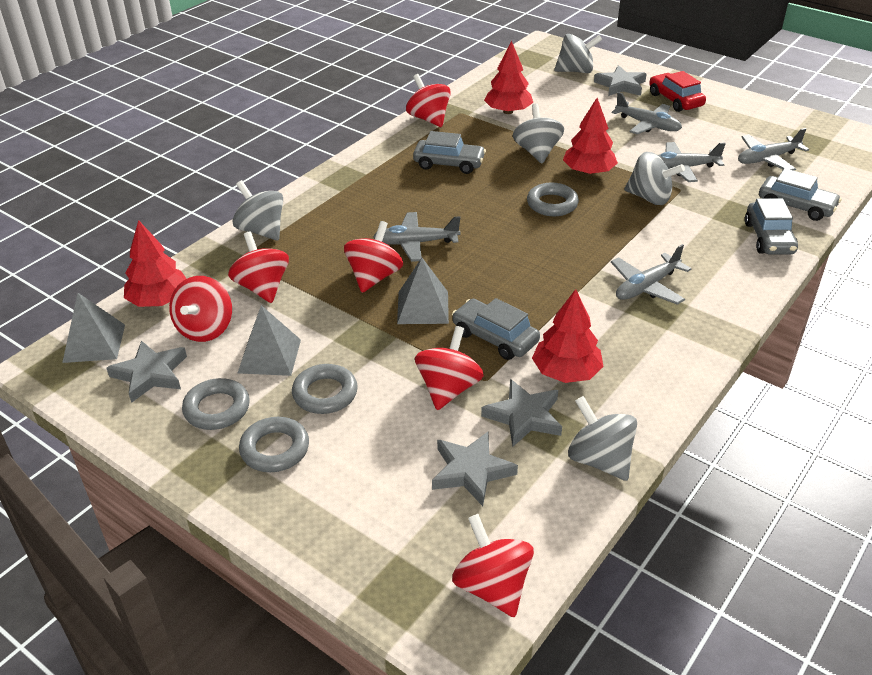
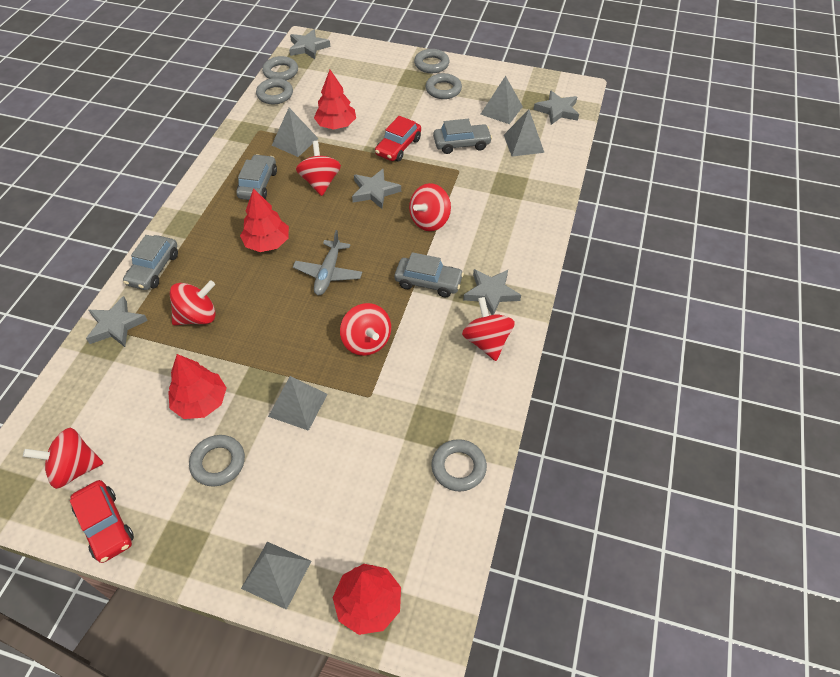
grey plane: 5 -> 1
grey pyramid: 3 -> 5
grey ring: 4 -> 6
grey spinning top: 5 -> 0
grey star: 4 -> 5
red car: 1 -> 2

